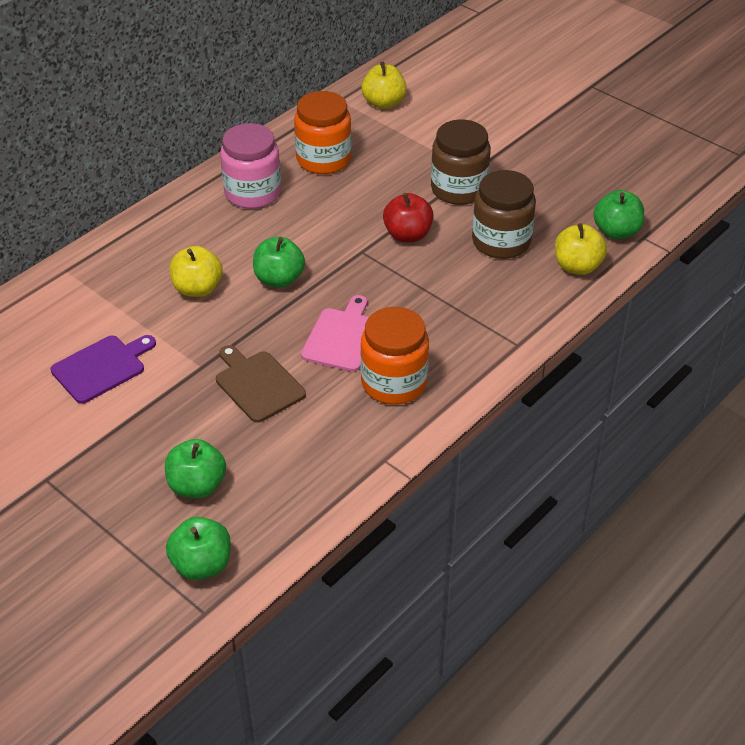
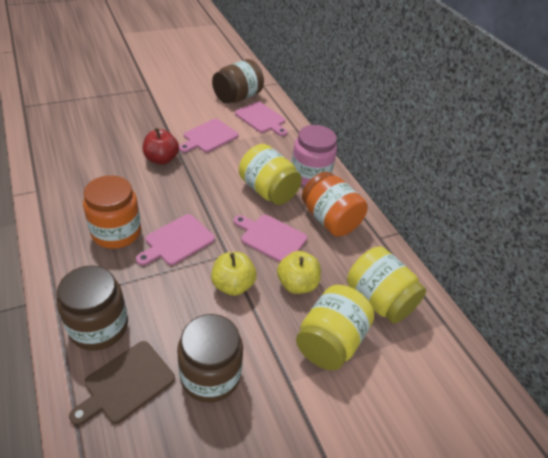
brown jar: 2 -> 3
green apple: 4 -> 0
pink cutting board: 1 -> 4
purple cutting board: 1 -> 0
yellow apple: 3 -> 2
yellow jar: 0 -> 3

